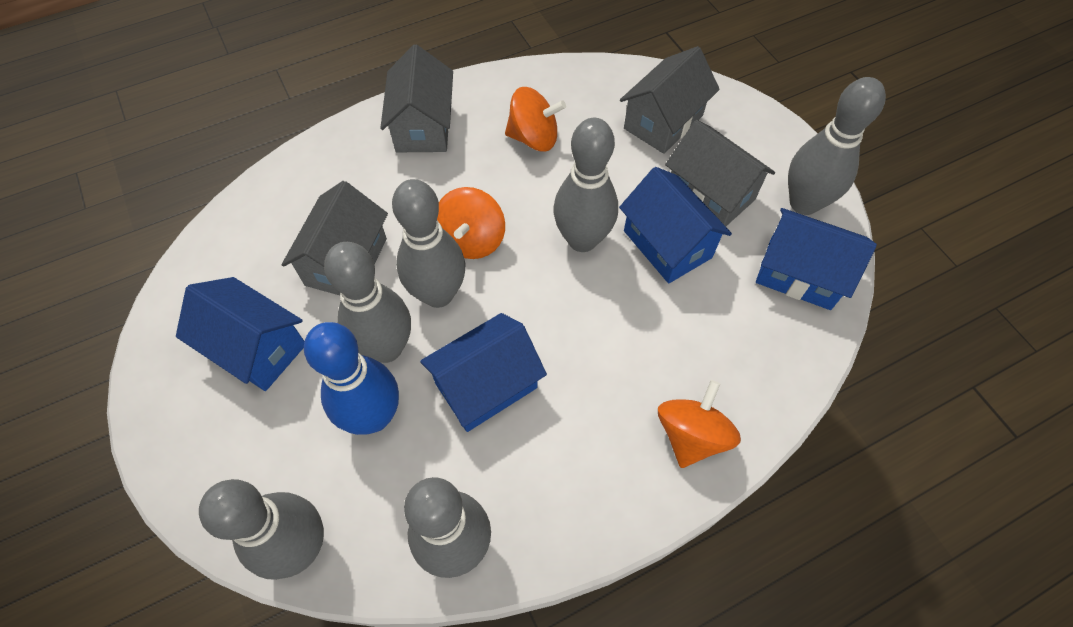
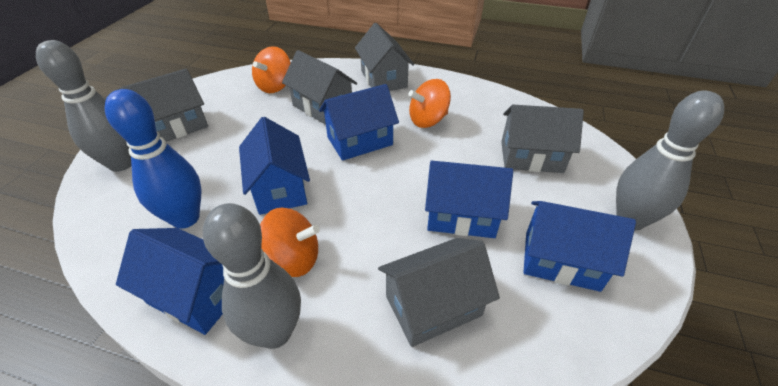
blue house: 4 -> 5
grey bowling pin: 6 -> 3
grey house: 4 -> 5

